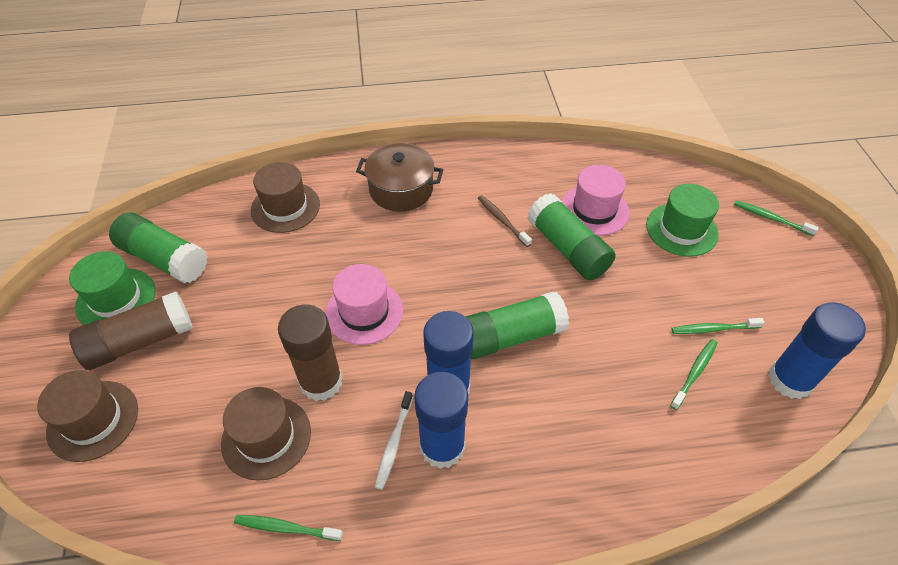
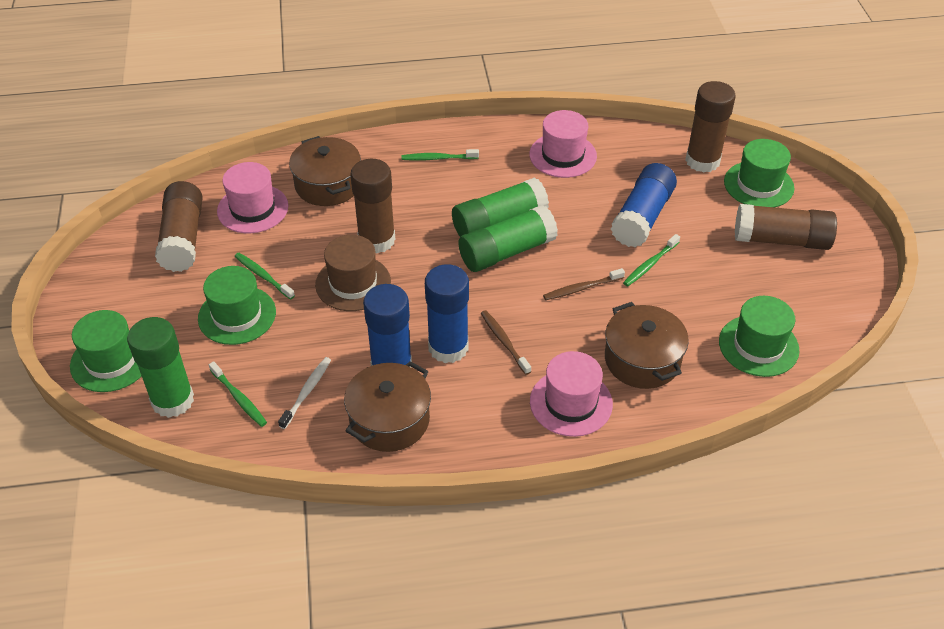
brown glue stick: 2 -> 4
brown hat: 3 -> 1
brown pot: 1 -> 3
brown toothbrush: 1 -> 2
green hat: 2 -> 4
pink hat: 2 -> 3

